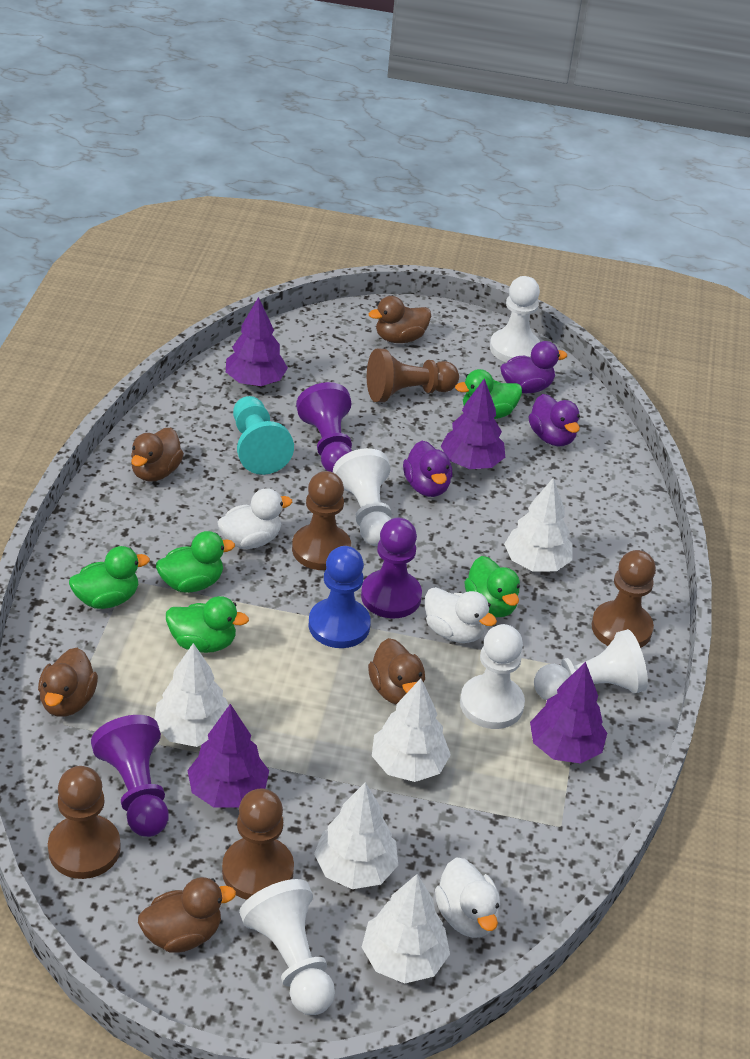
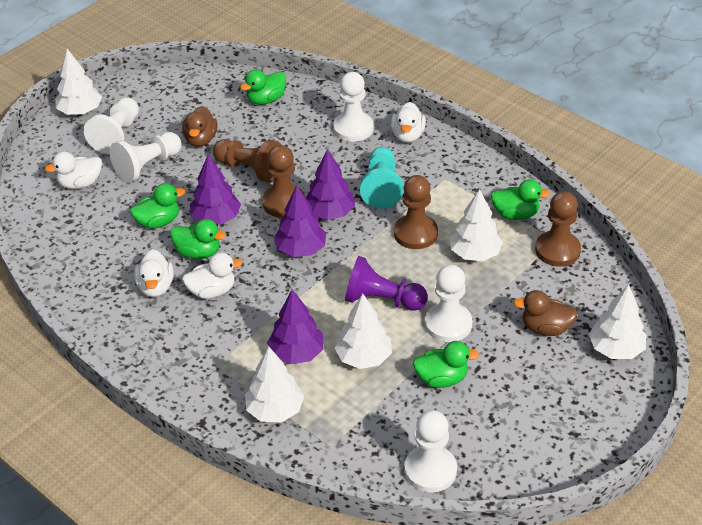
blue pawn: 1 -> 0
brown duck: 5 -> 2
brown pawn: 5 -> 4
purple duck: 3 -> 0
purple pawn: 3 -> 1
white duck: 3 -> 4

